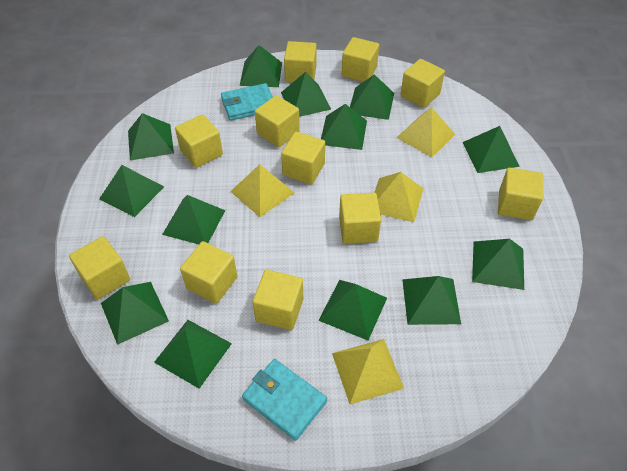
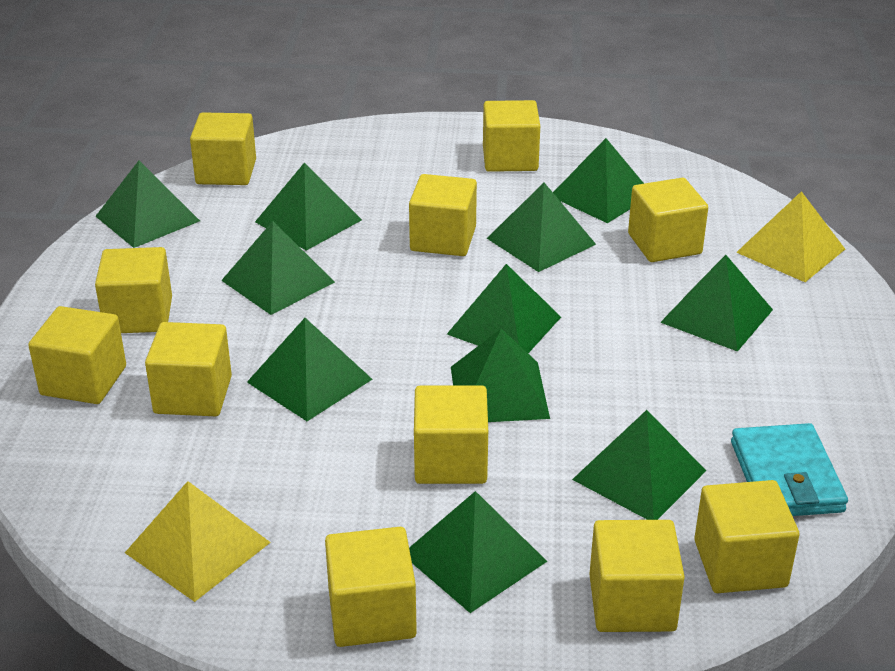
green pyramid: 13 -> 11
turquoise wallet: 2 -> 1
yellow pyramid: 4 -> 2

